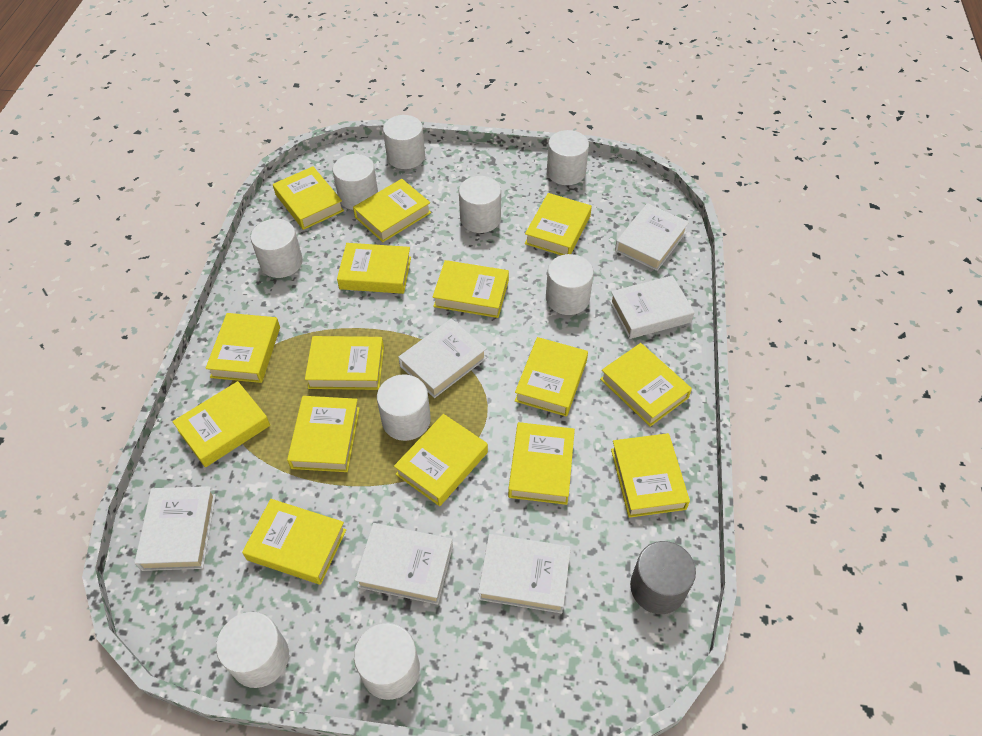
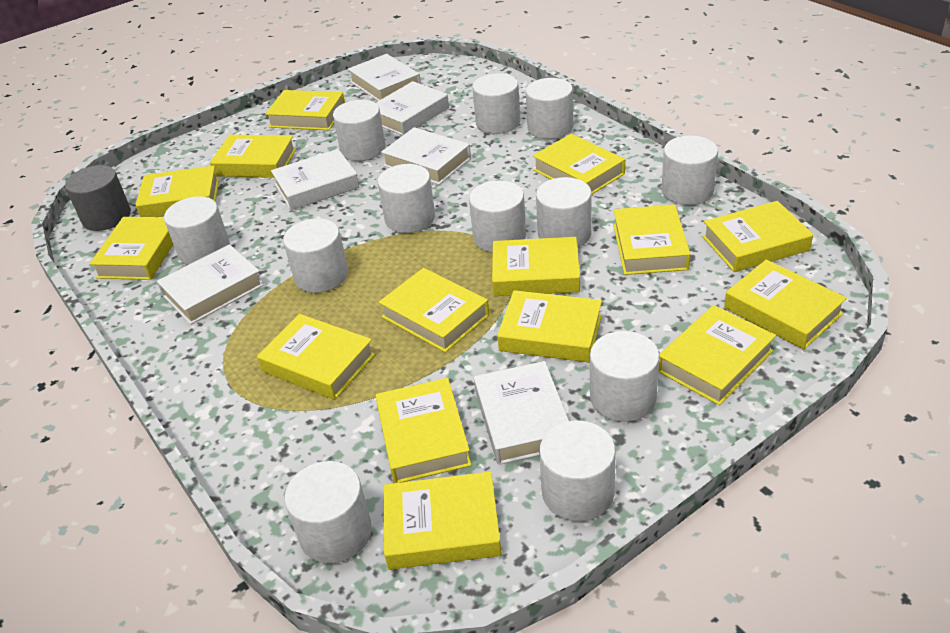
white cylinder: 9 -> 12

